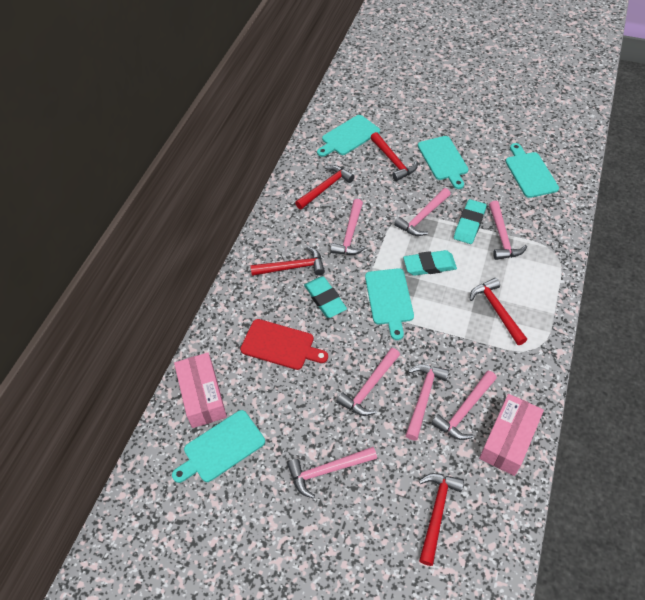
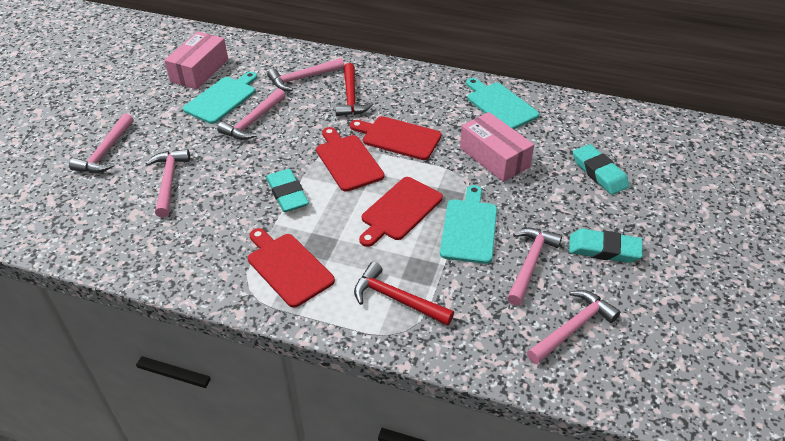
pink hammer: 7 -> 6
red cutting board: 1 -> 4
red hammer: 5 -> 2
turquoise cutting board: 5 -> 3

